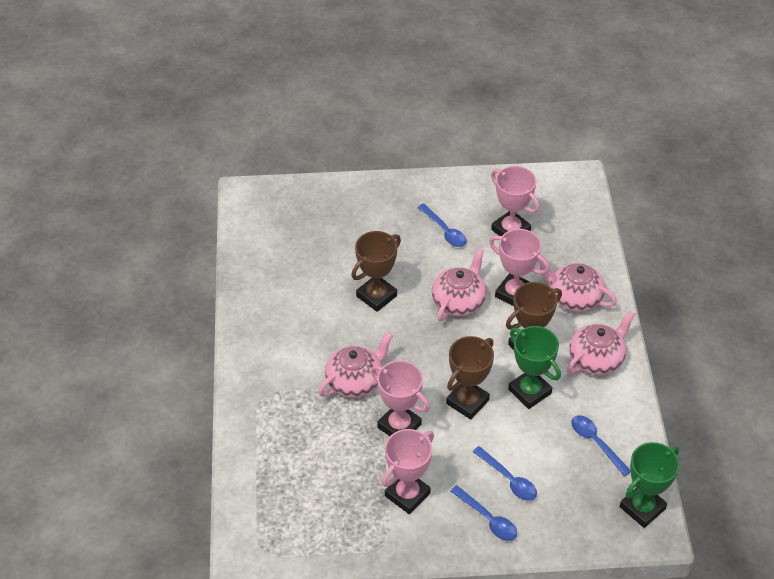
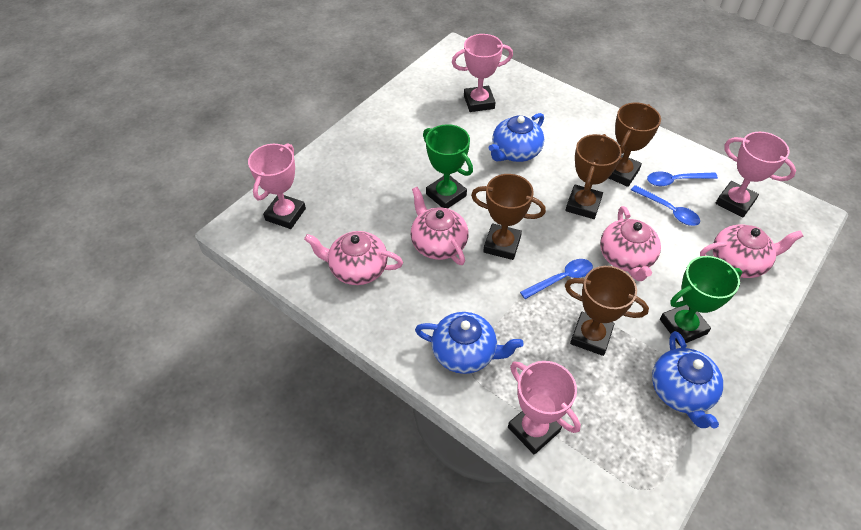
blue spoon: 4 -> 3
blue teapot: 0 -> 3
brown trophy: 3 -> 4

